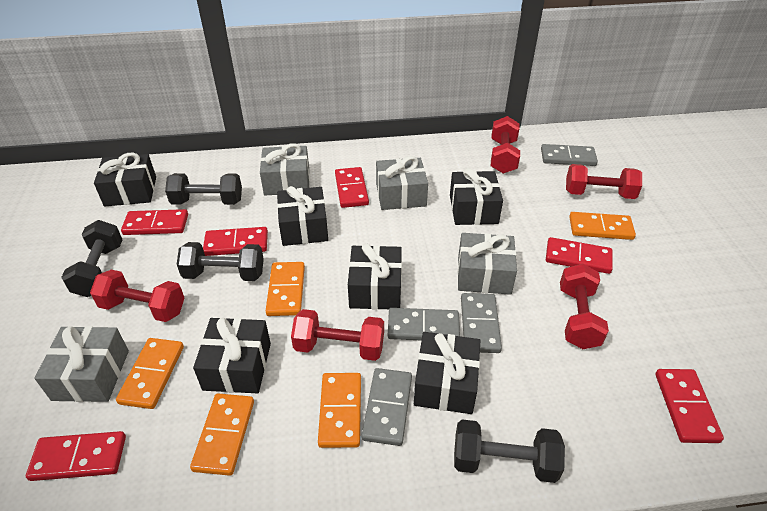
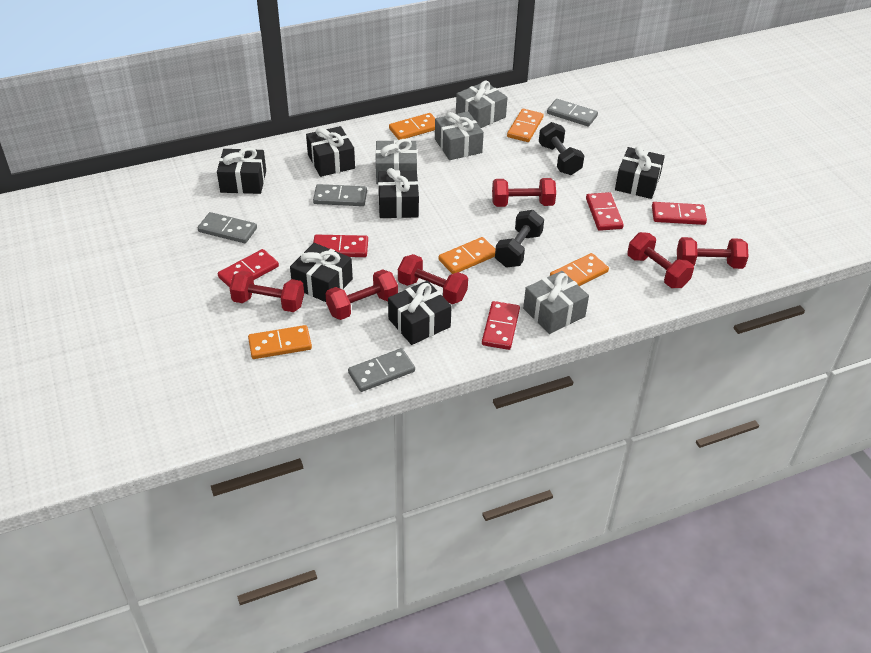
black dumbbell: 4 -> 2
red domino: 6 -> 5
red dumbbell: 5 -> 6

